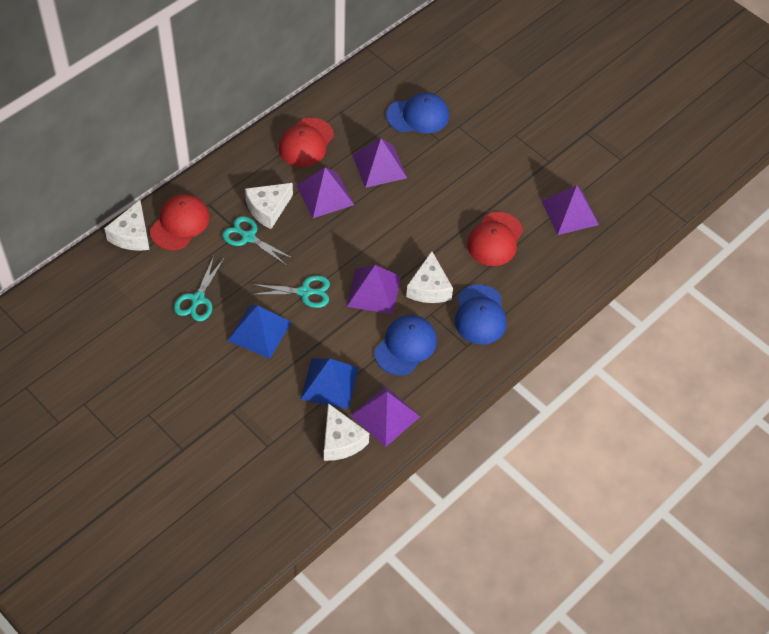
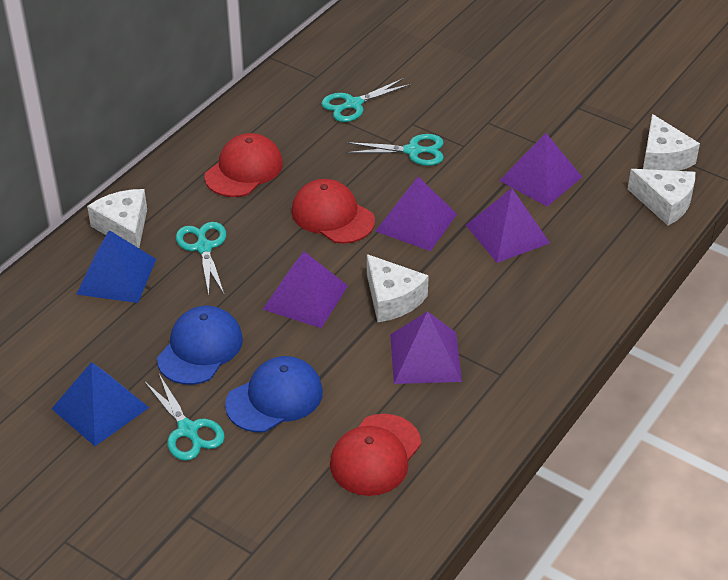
blue cap: 3 -> 2
turquoise scissors: 3 -> 4

